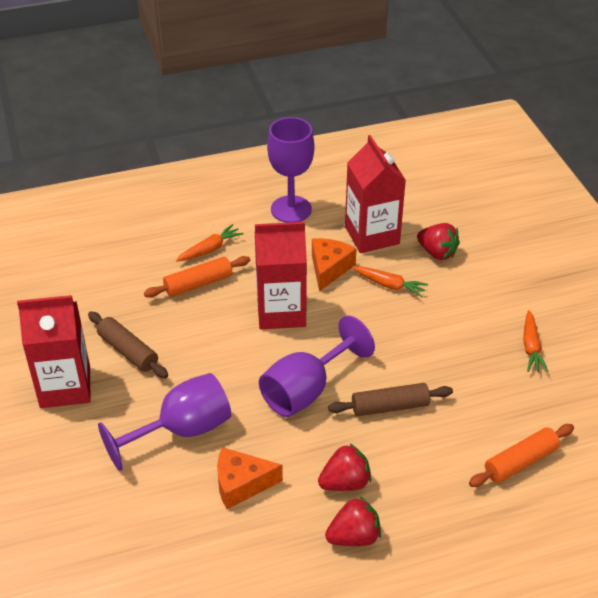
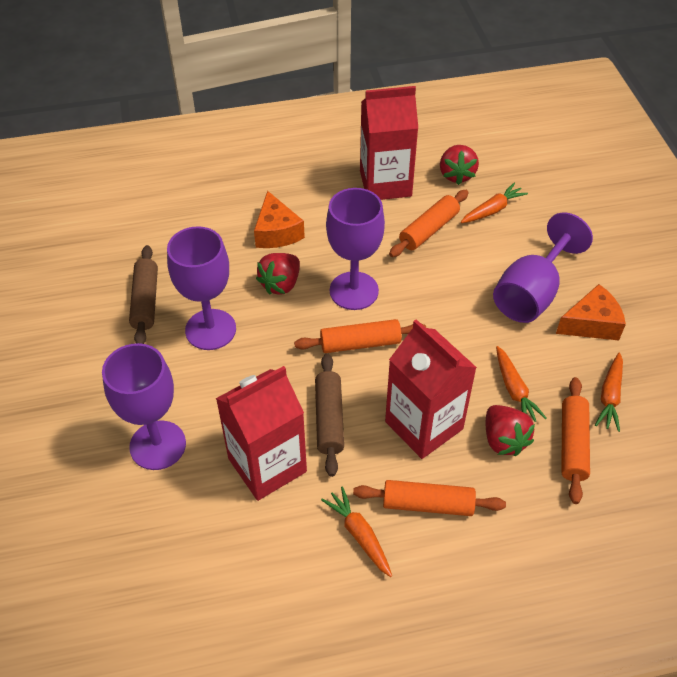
orange carrot: 3 -> 4
orange rolling pin: 2 -> 4
purple goblet: 3 -> 4

